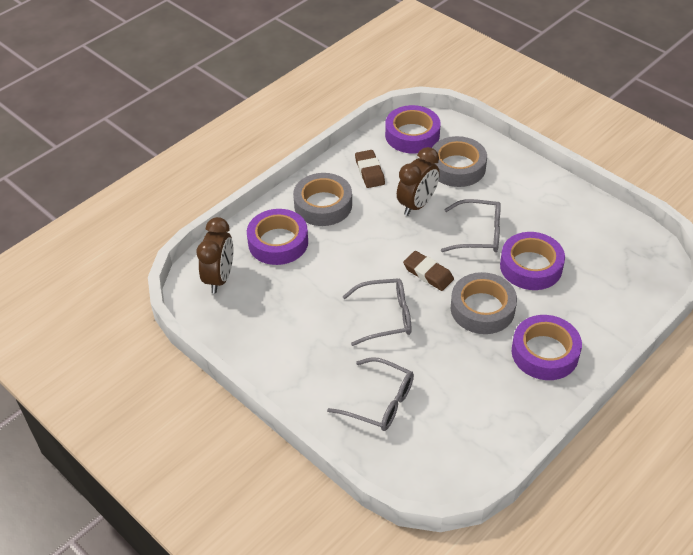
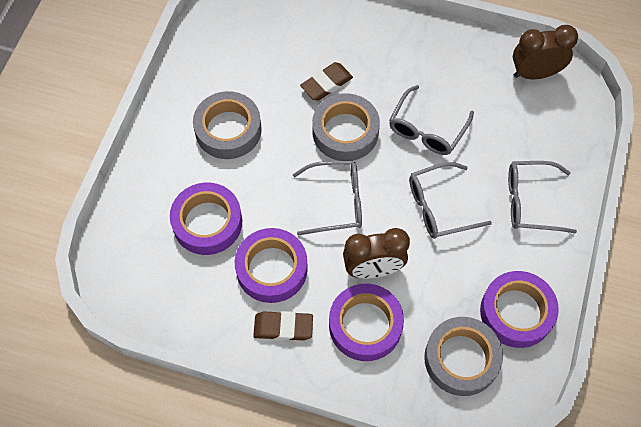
grey glasses: 3 -> 4

